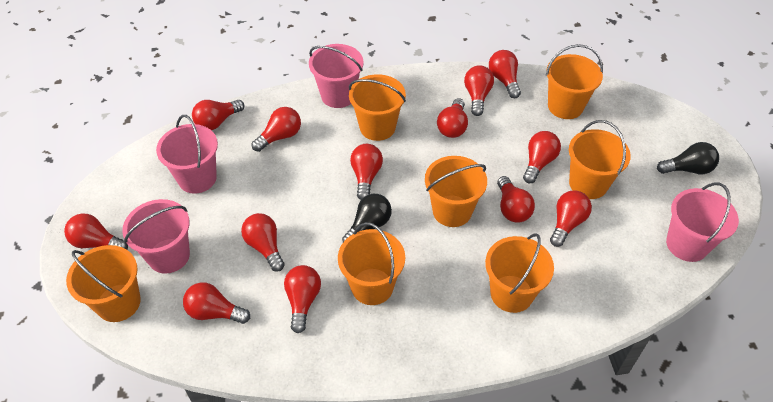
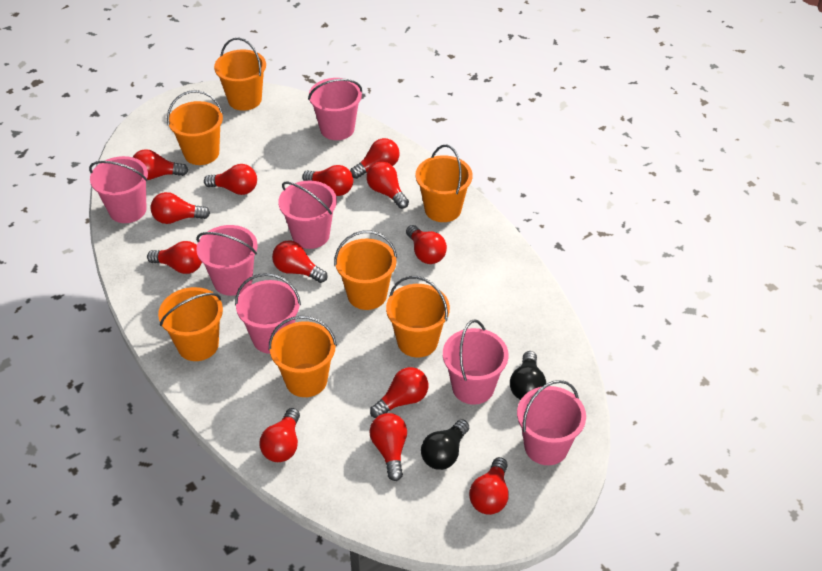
pink bucket: 4 -> 7

